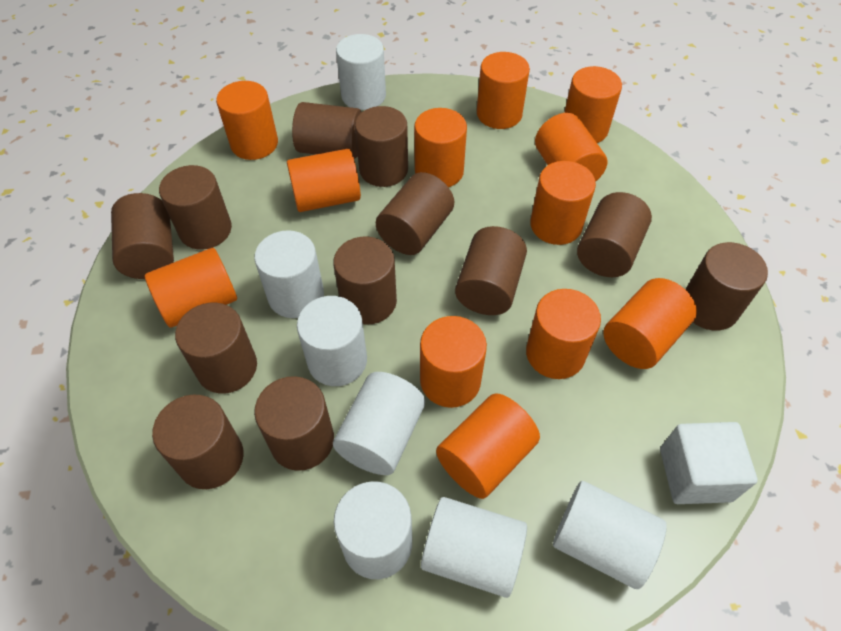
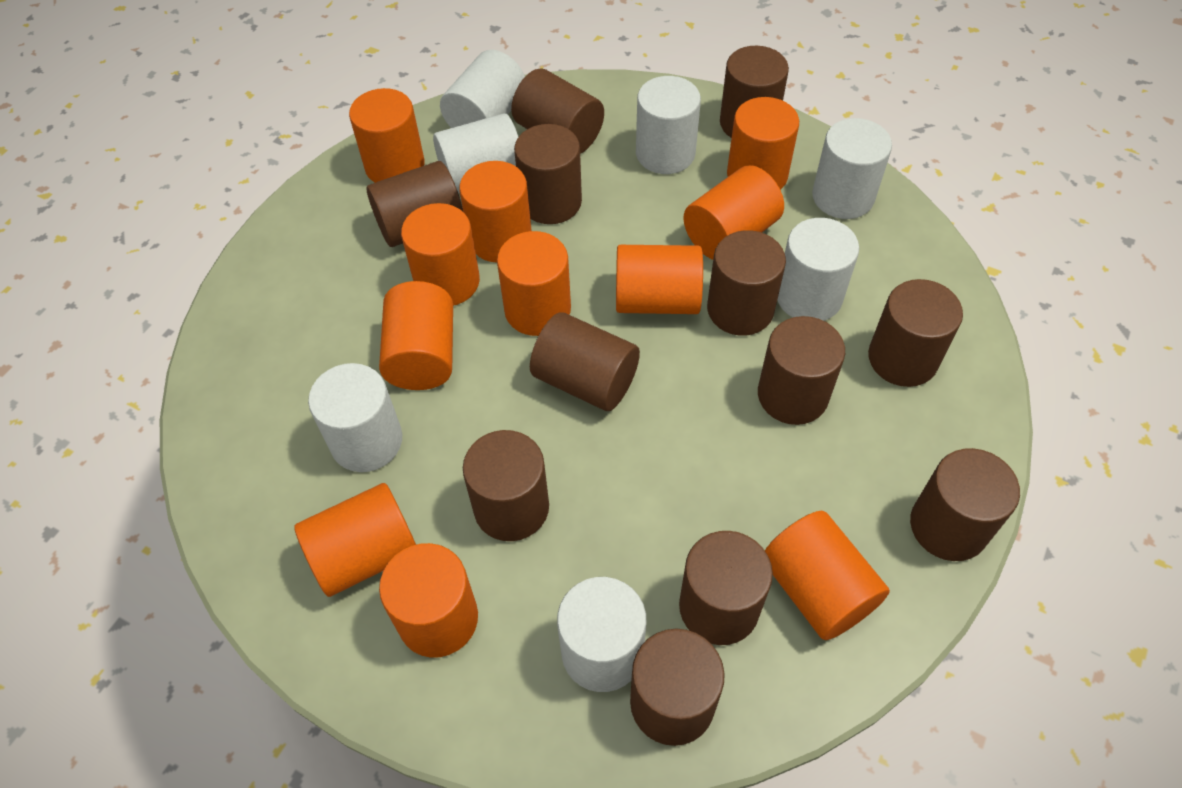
orange cylinder: 12 -> 11
white cube: 1 -> 0

